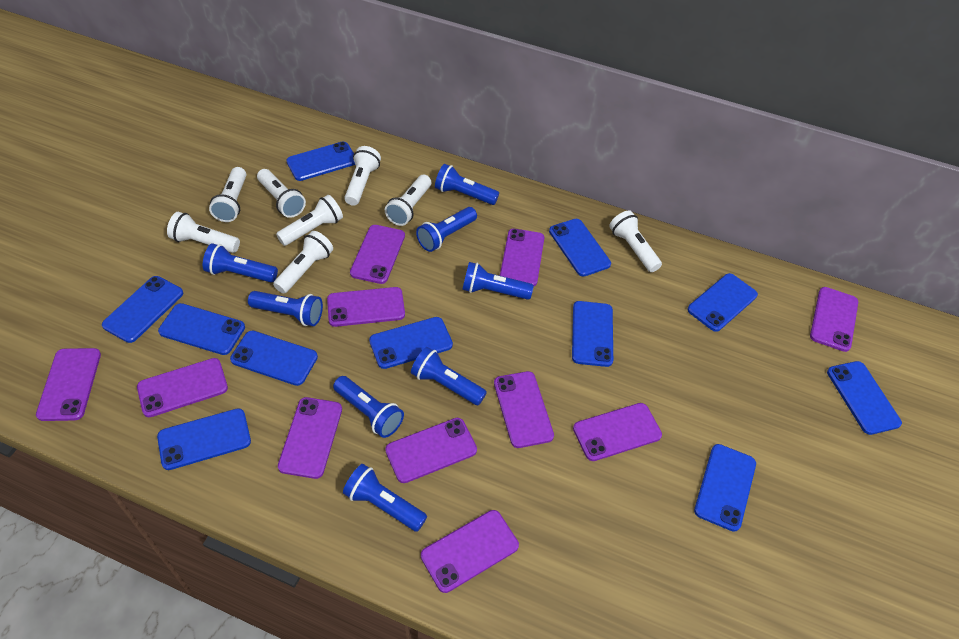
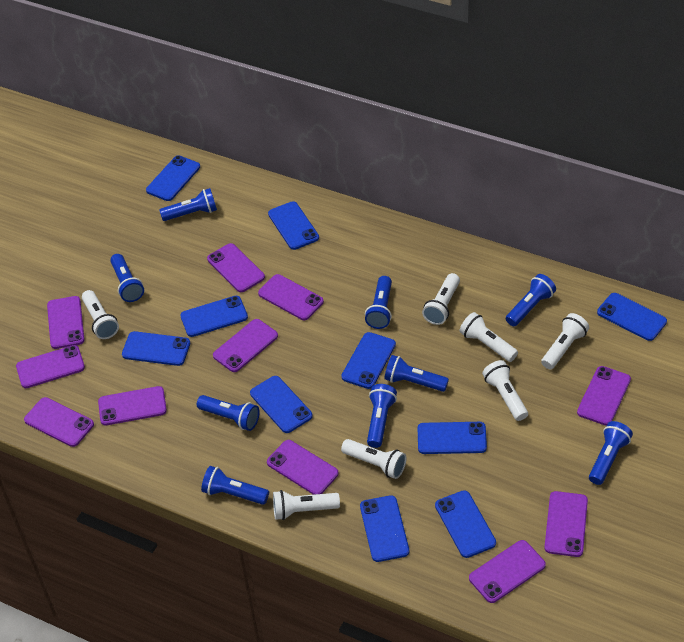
blue flashlight: 8 -> 9
blue phone: 11 -> 10
white flashlight: 8 -> 7

